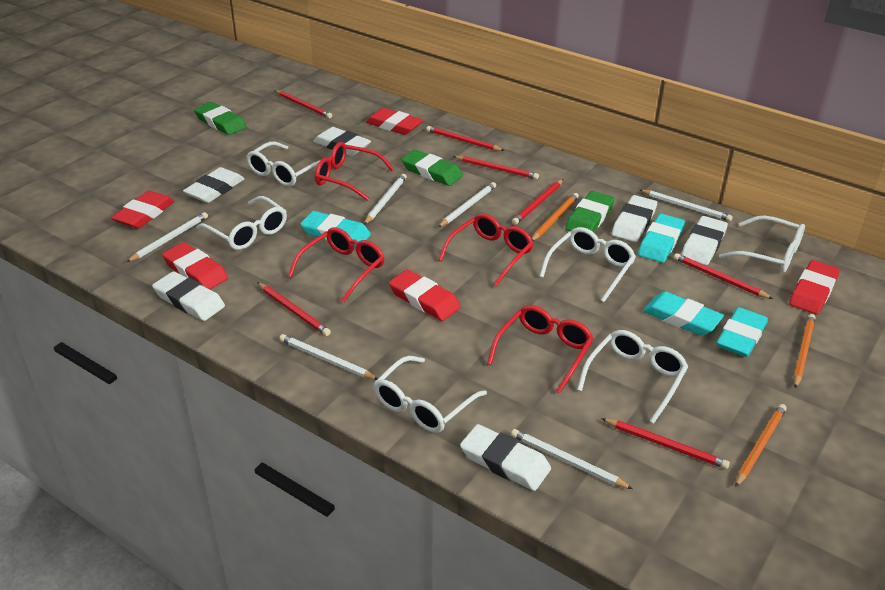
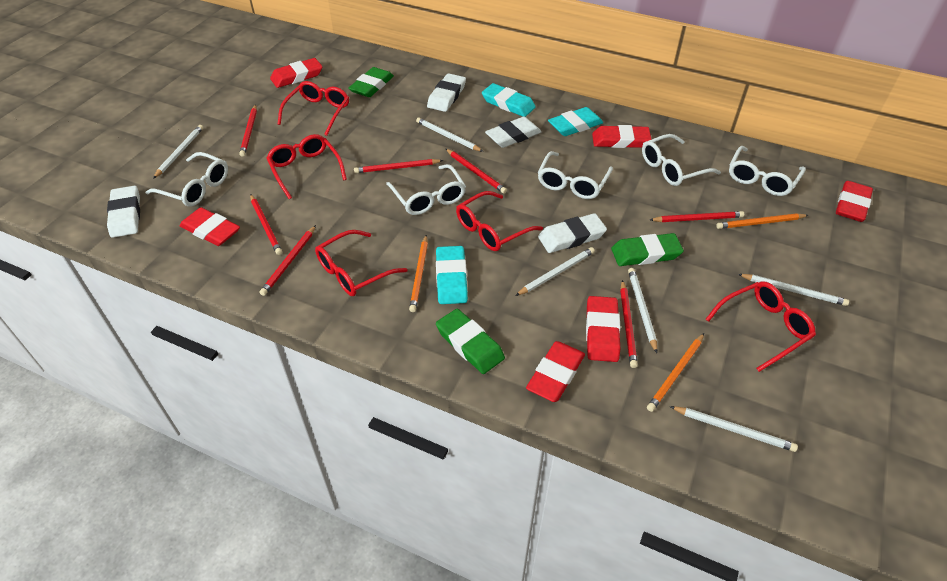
red eraser: 5 -> 6
red glasses: 4 -> 5
turquoise eraser: 4 -> 3
white eraser: 6 -> 4
white glasses: 6 -> 5

